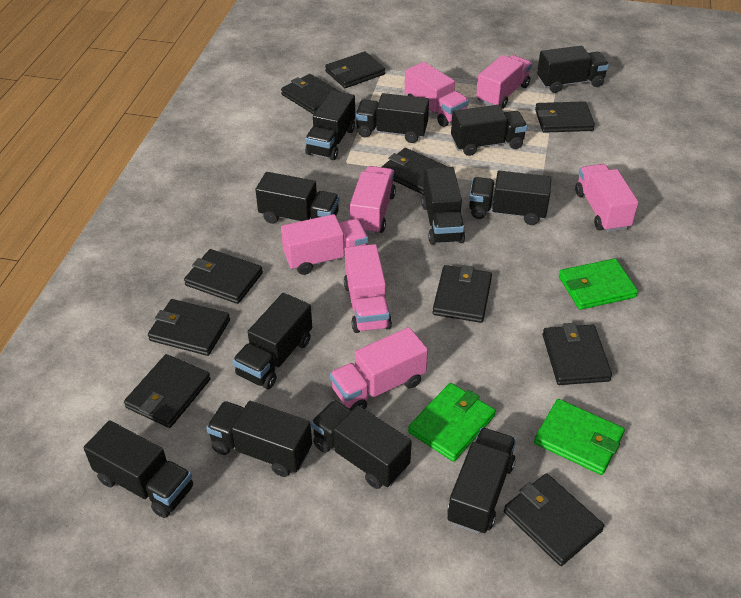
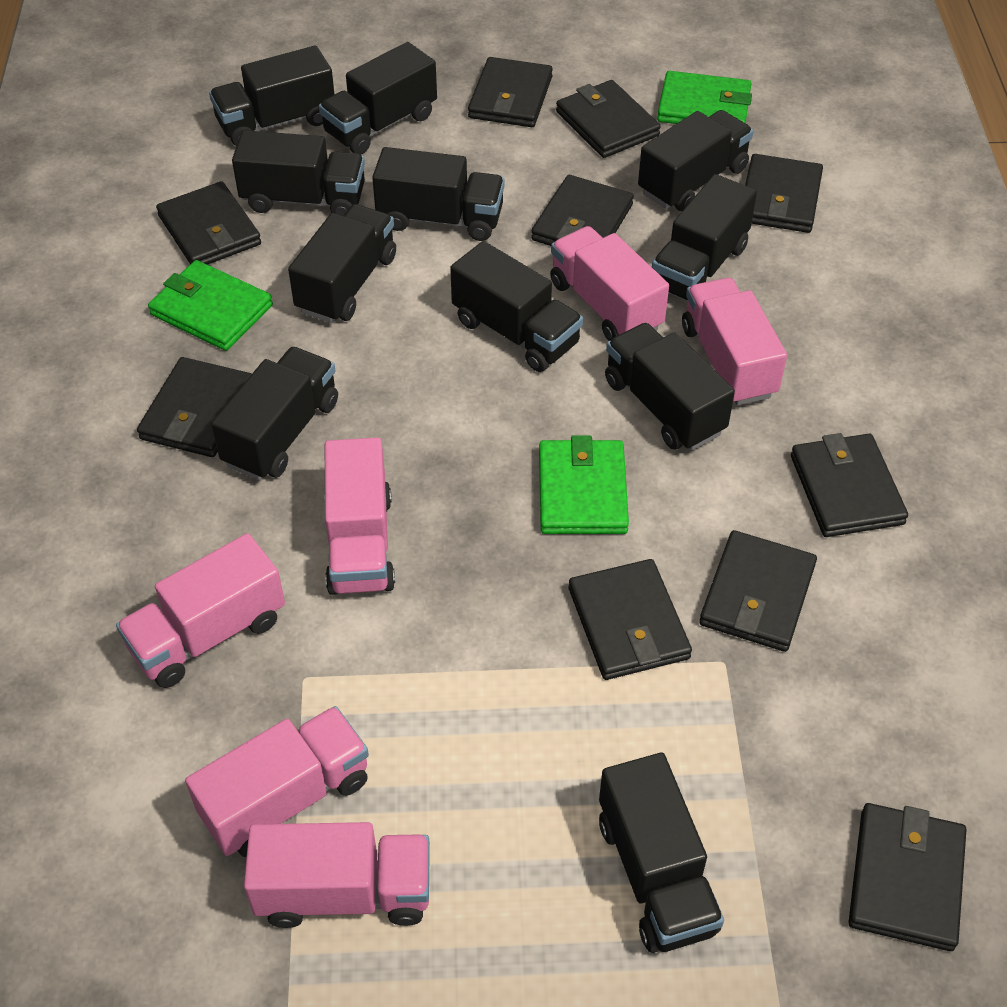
black truck: 12 -> 11
pink truck: 7 -> 6

